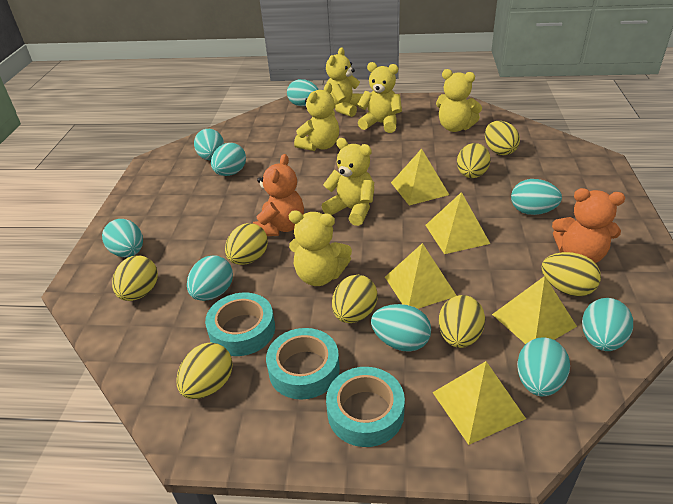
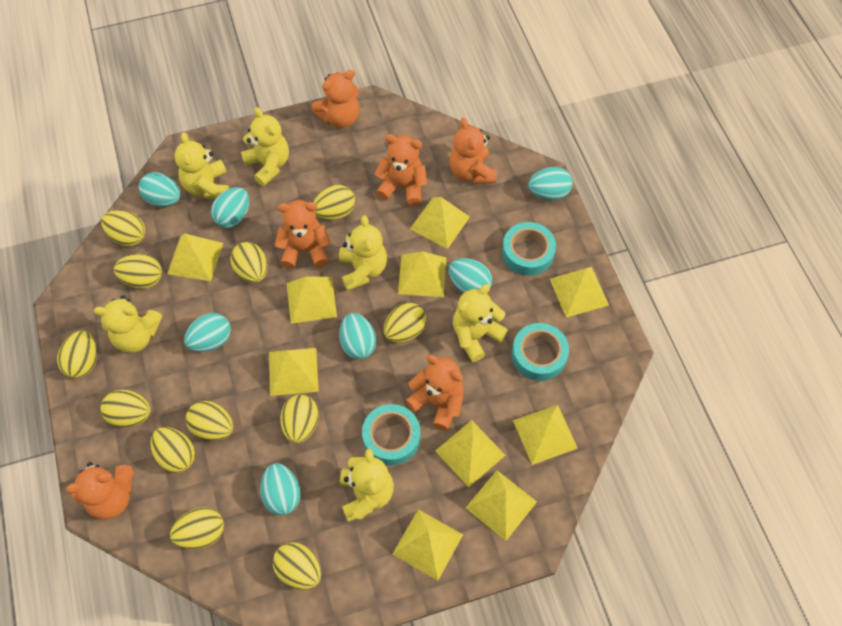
orange teddy bear: 2 -> 6
turquoise egg: 9 -> 7
yellow egg: 8 -> 12
yellow pyramid: 5 -> 10

